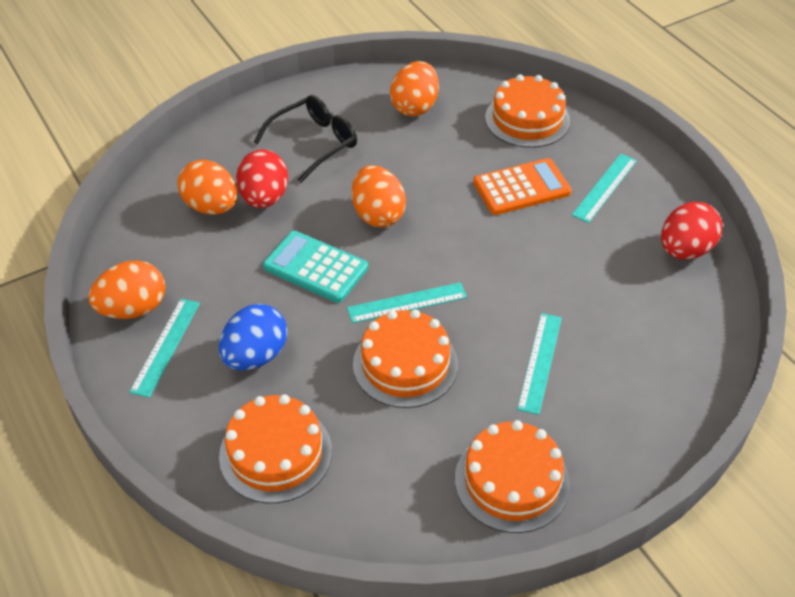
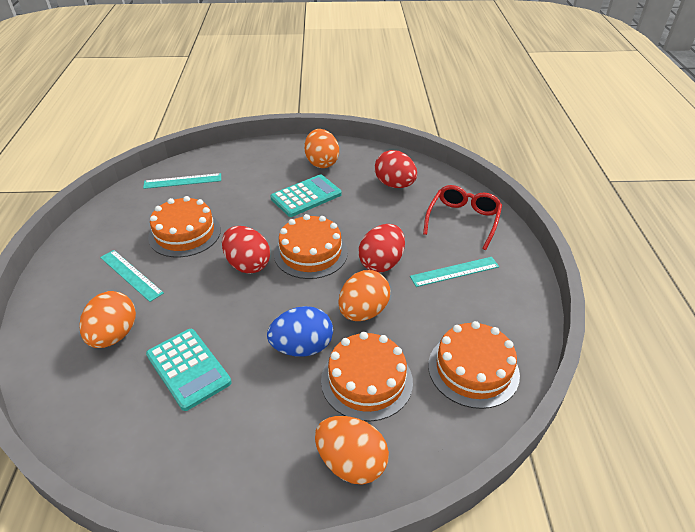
black glasses: 1 -> 0
orange calculator: 1 -> 0
red egg: 2 -> 3
red glasses: 0 -> 1
turquoise calculator: 1 -> 2
turquoise ruler: 4 -> 3

